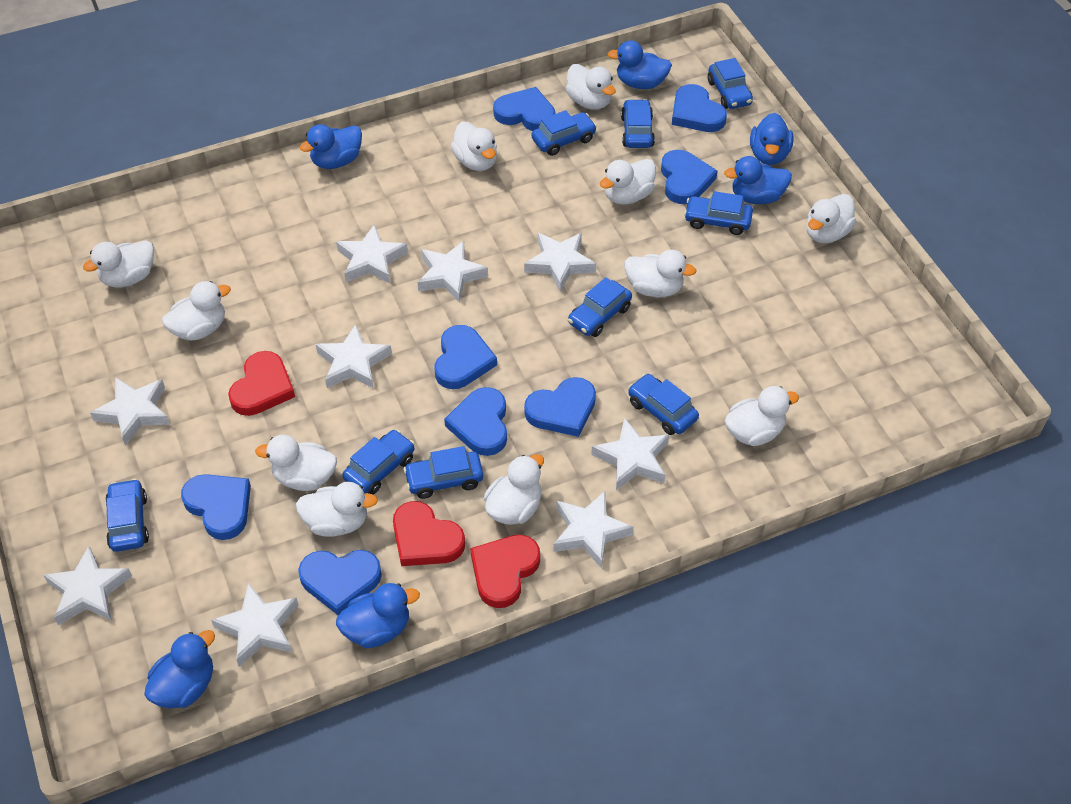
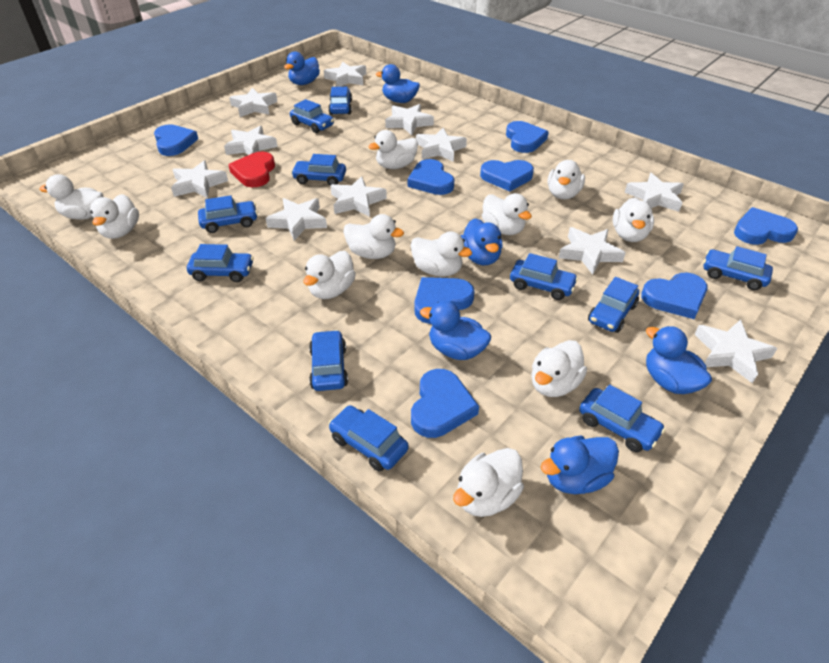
blue car: 9 -> 11
red heart: 3 -> 1
white star: 9 -> 11

